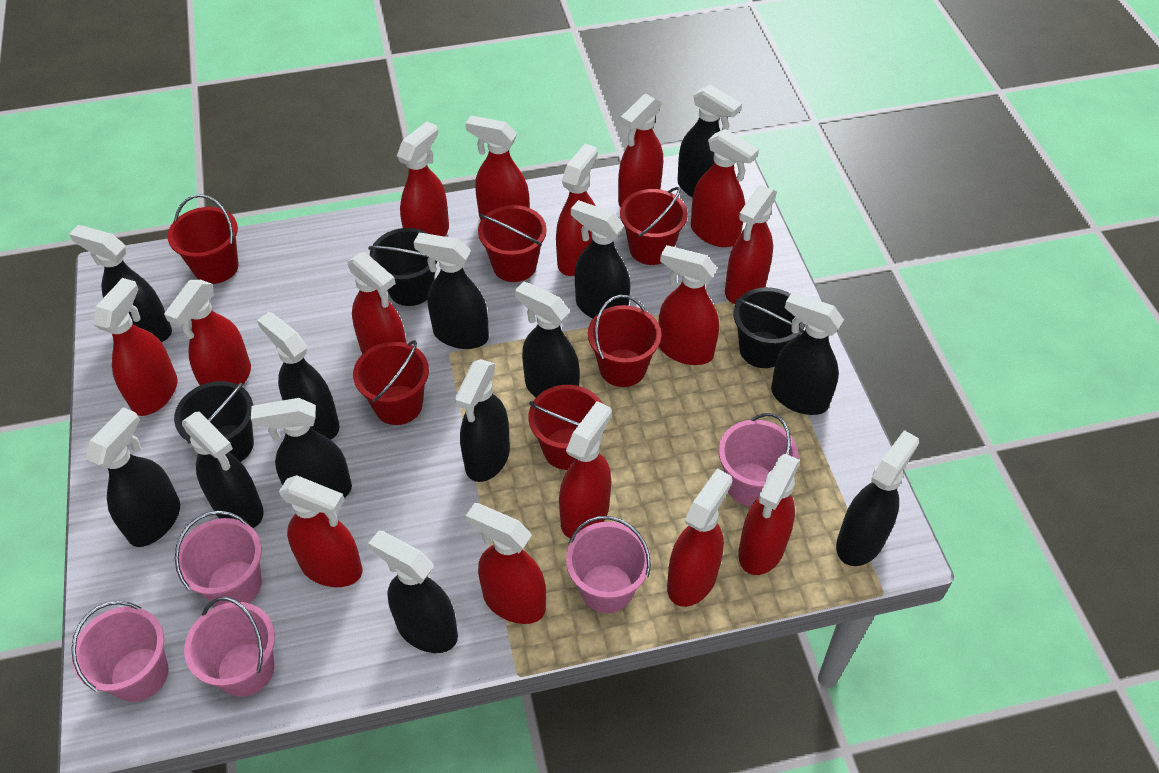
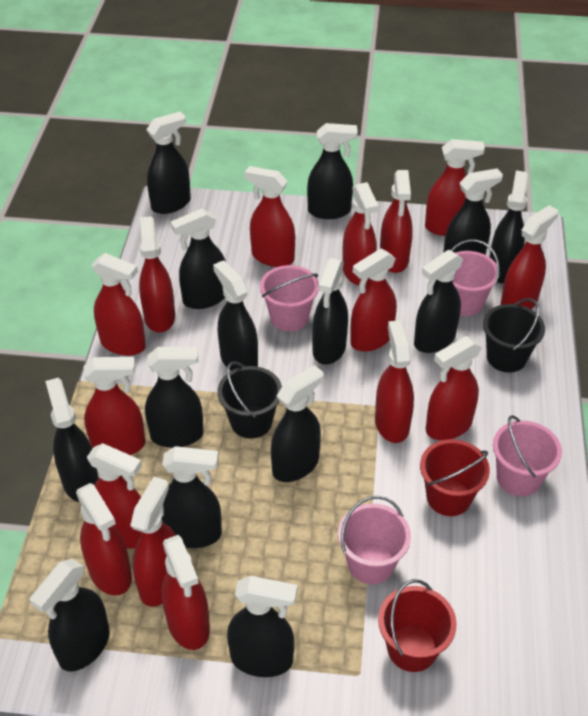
black bucket: 3 -> 2
black spray bottle: 13 -> 14
pink bucket: 5 -> 4
red bucket: 6 -> 2

